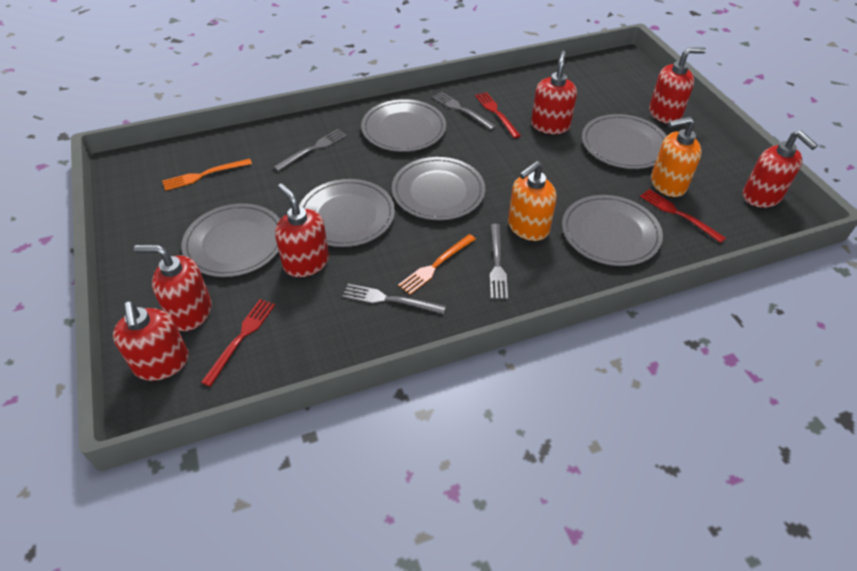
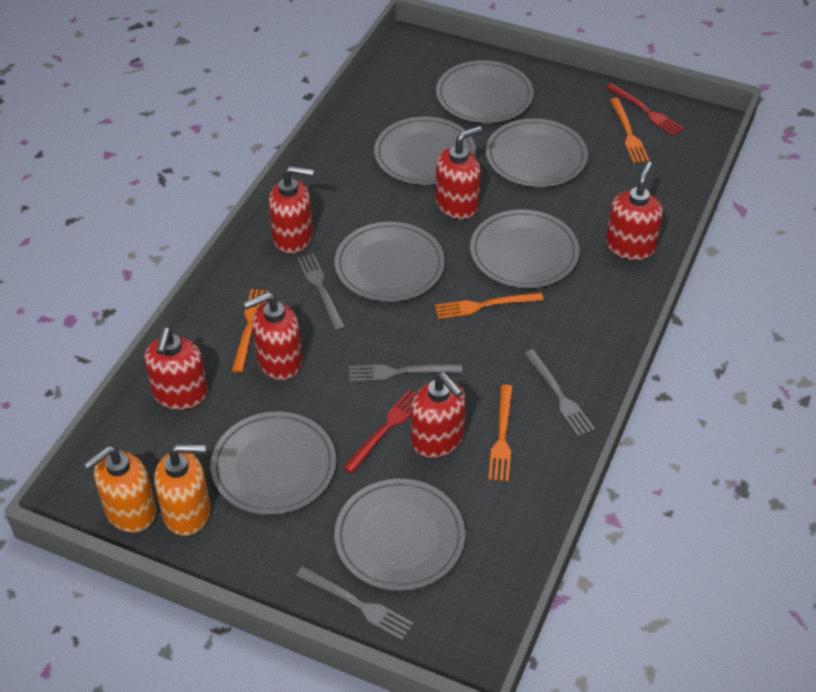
grey plate: 6 -> 7
orange fork: 2 -> 4
red fork: 3 -> 2

